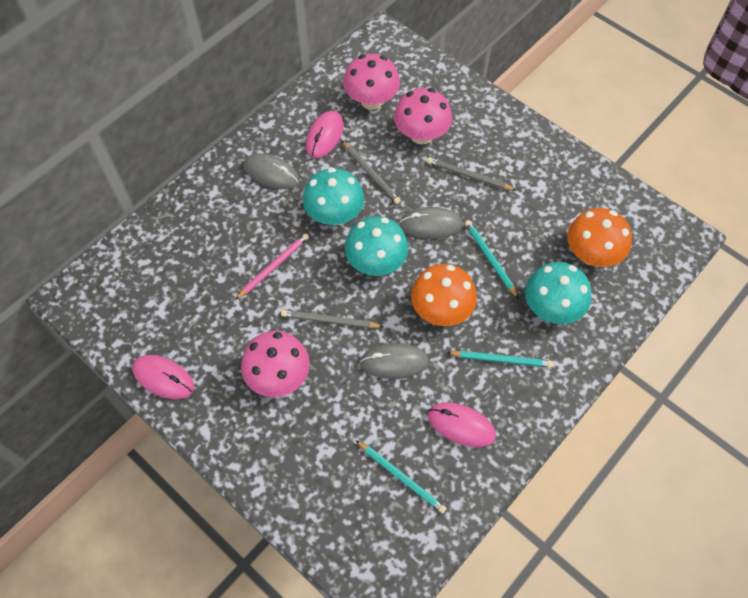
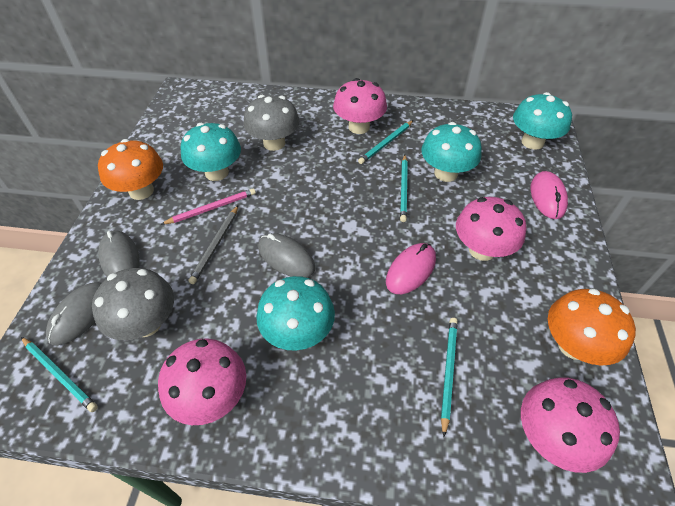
grey mushroom: 0 -> 2
grey pencil: 3 -> 1
pink mouse: 3 -> 2
pink mushroom: 3 -> 4
turquoise mushroom: 3 -> 4
turquoise pencil: 3 -> 4

